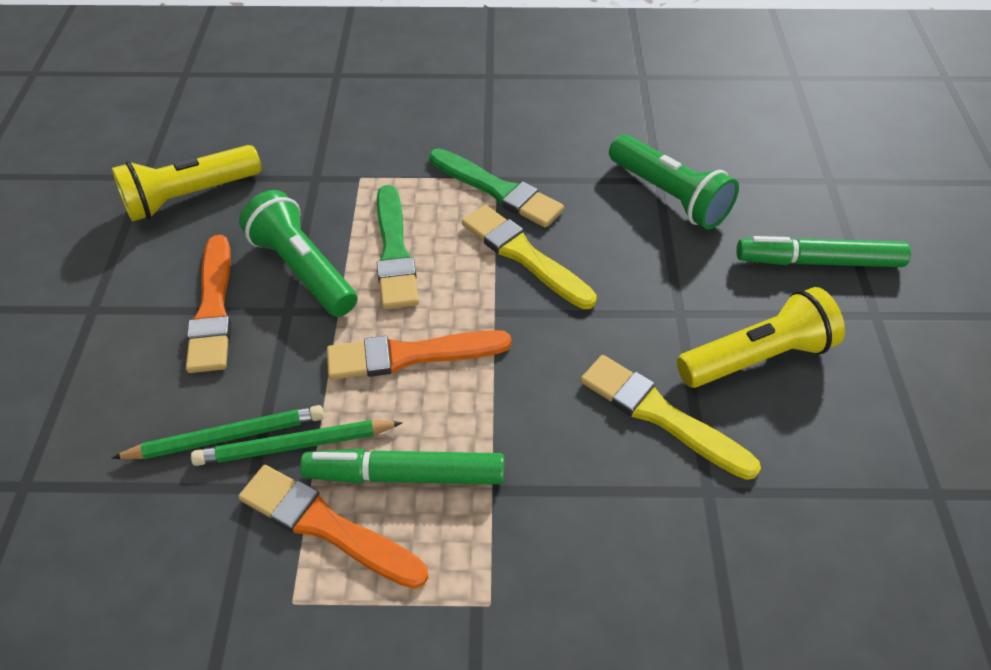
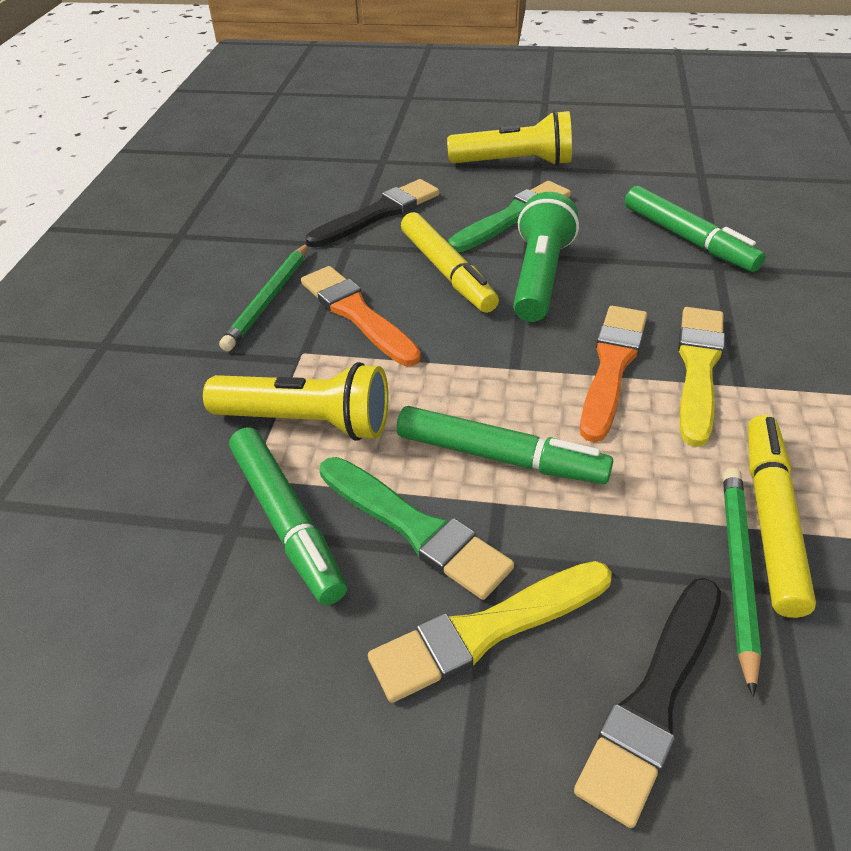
black brush: 0 -> 2
green flashlight: 2 -> 1
green marker: 2 -> 3
orange brush: 3 -> 2
yellow marker: 0 -> 2

